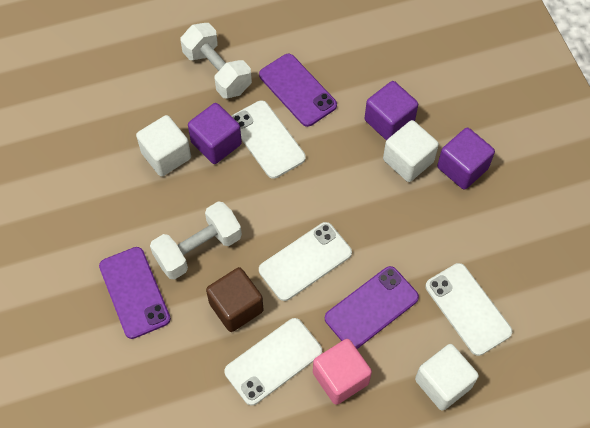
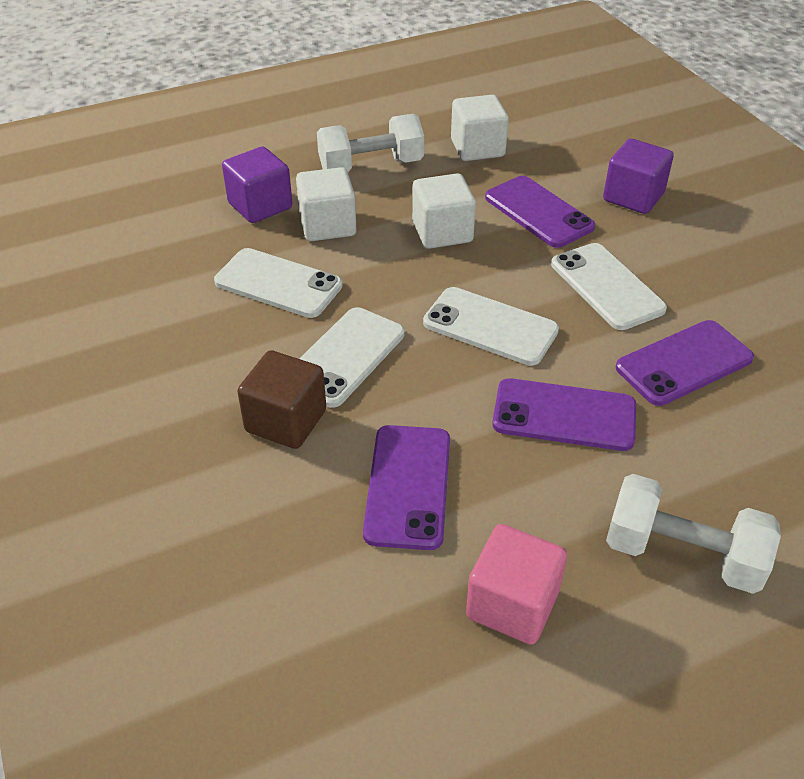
purple cube: 3 -> 2
purple phone: 3 -> 4

